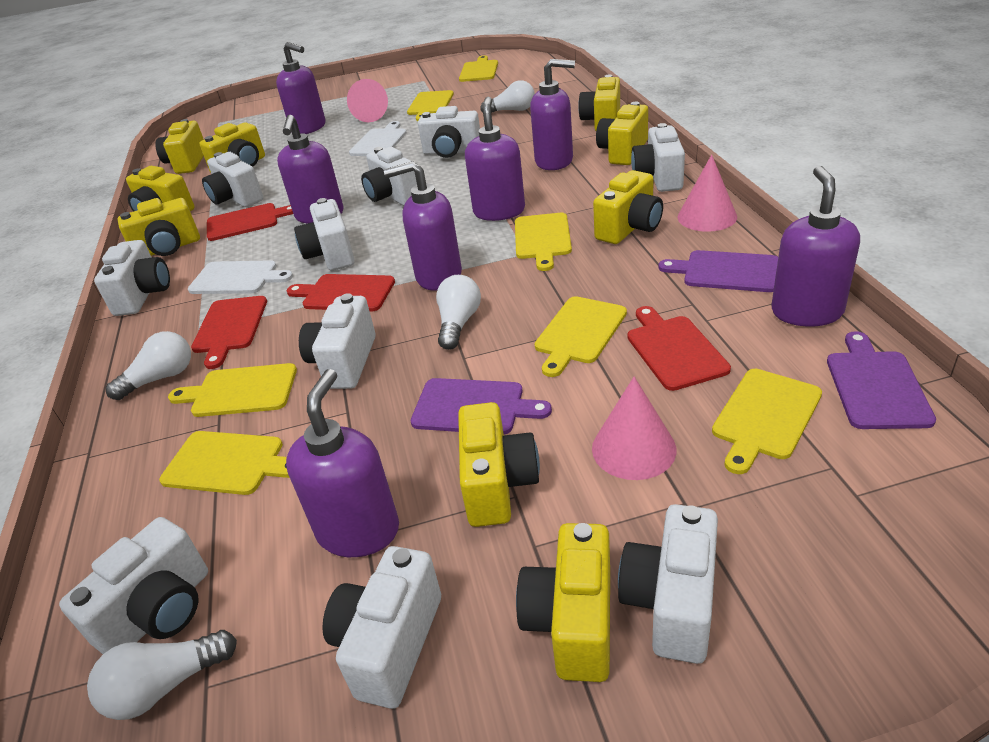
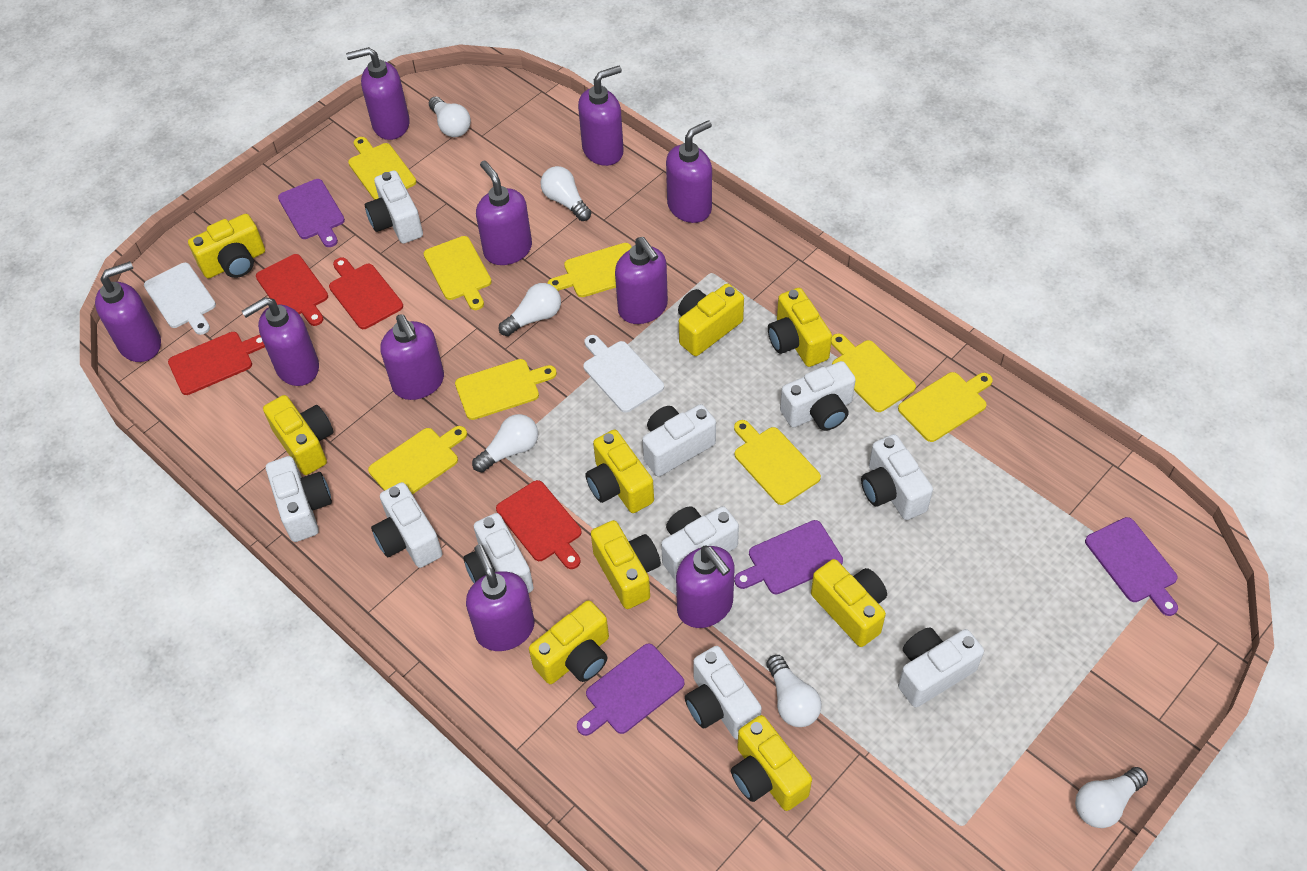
pink cone: 3 -> 0
purple cutting board: 3 -> 4
purple soap dispenser: 7 -> 10
white light bulb: 4 -> 6
yellow cutting board: 7 -> 8

